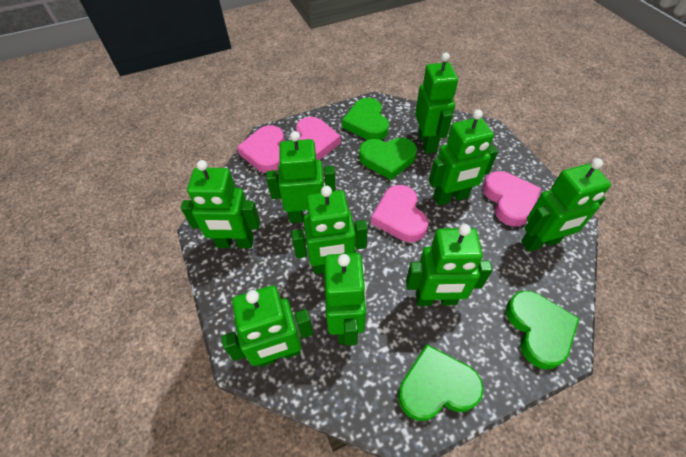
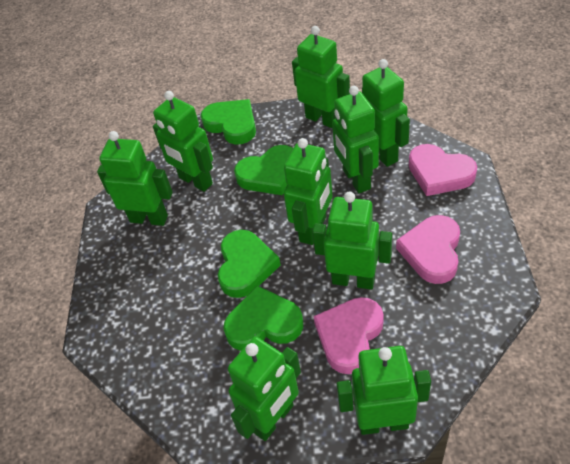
pink heart: 4 -> 3

